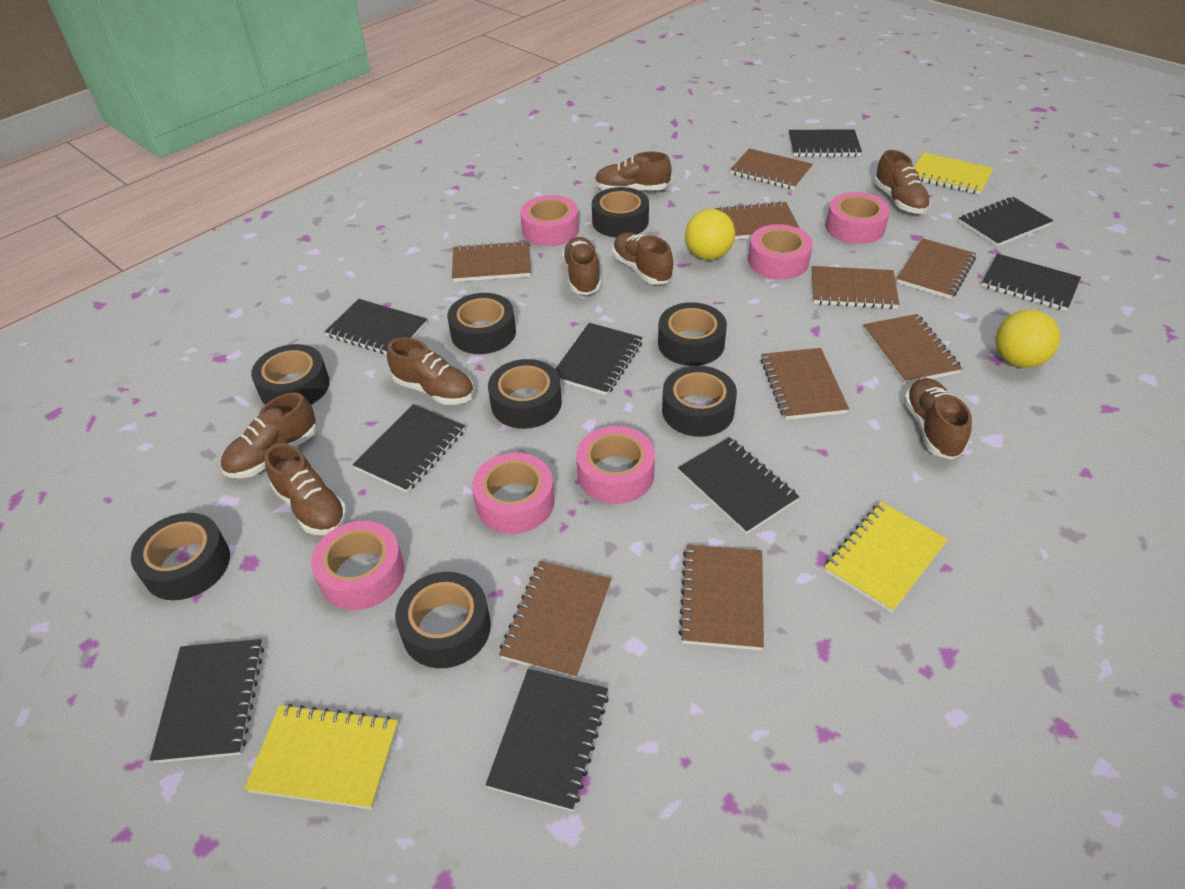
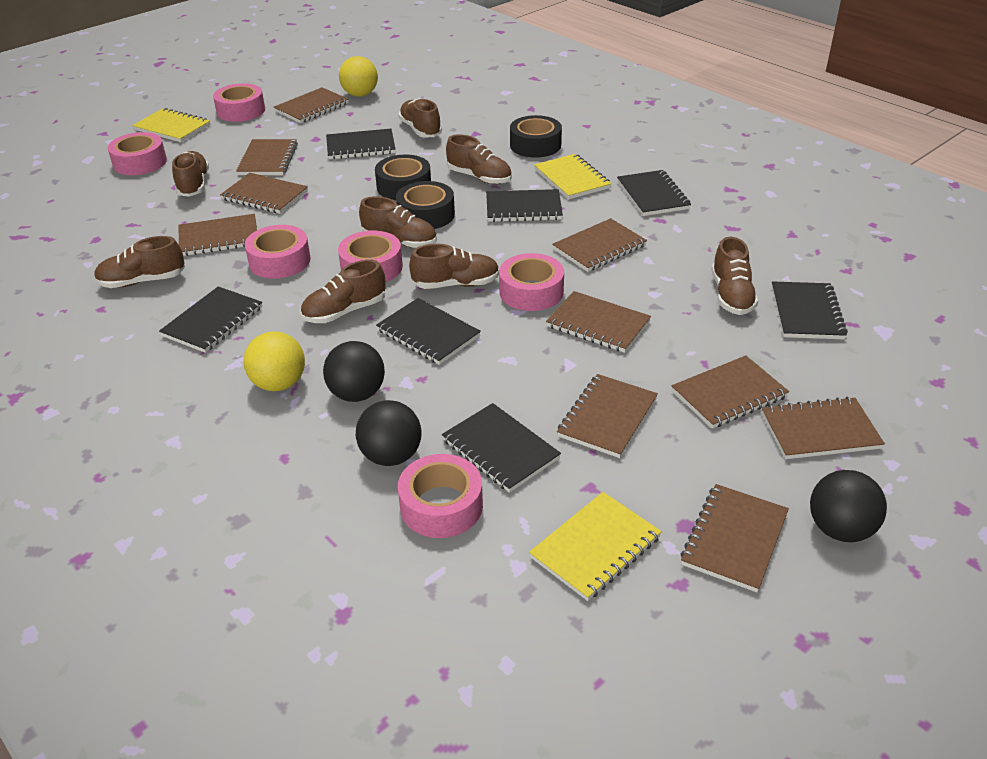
black ball: 0 -> 3
black notebook: 9 -> 7
black tape: 8 -> 3
brown notebook: 9 -> 10

